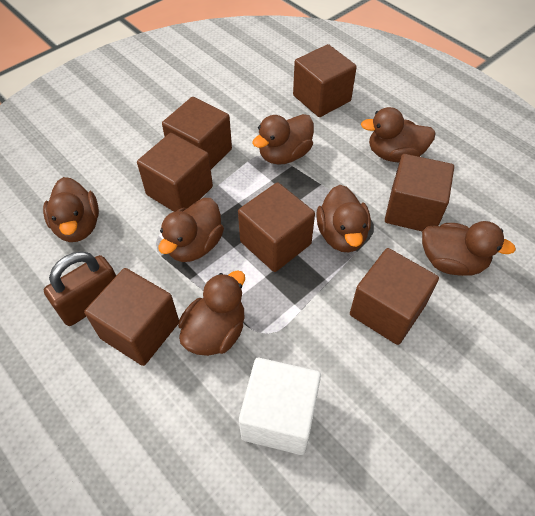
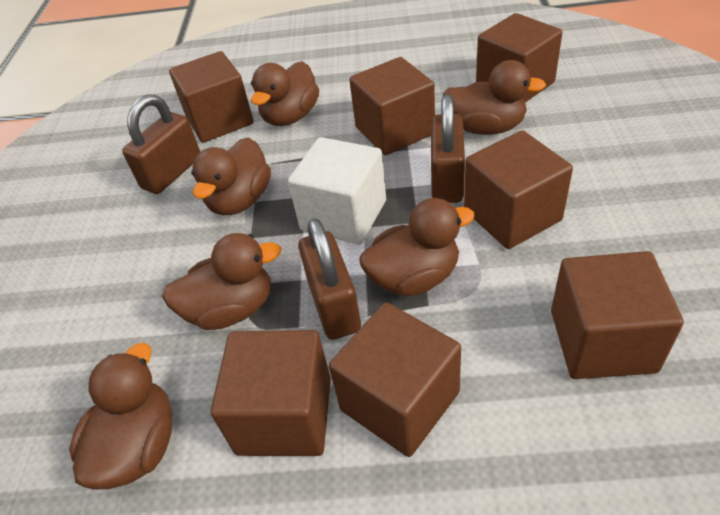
brown duck: 7 -> 6
brown padlock: 1 -> 3

